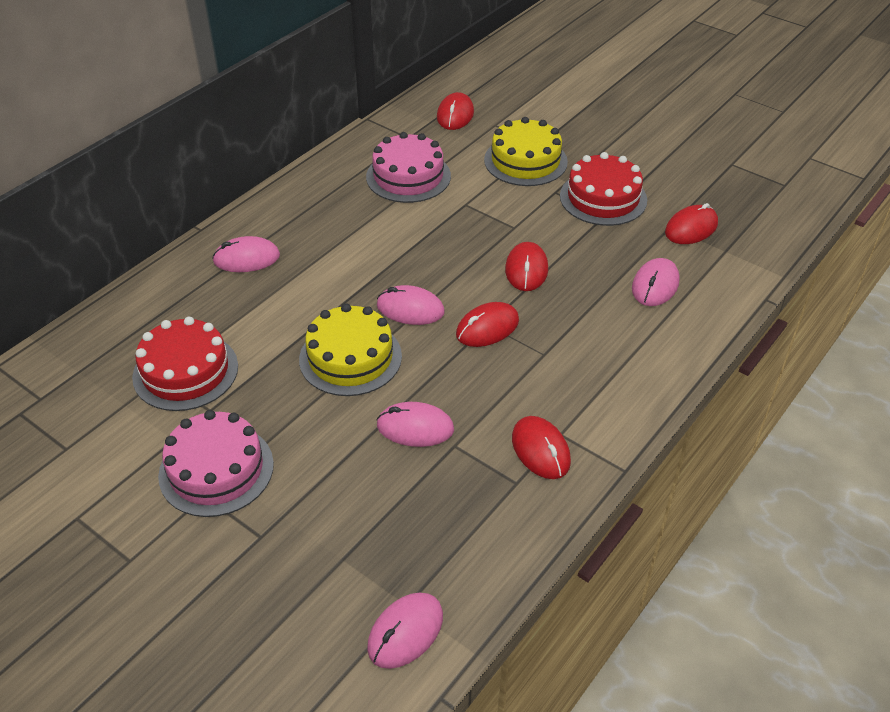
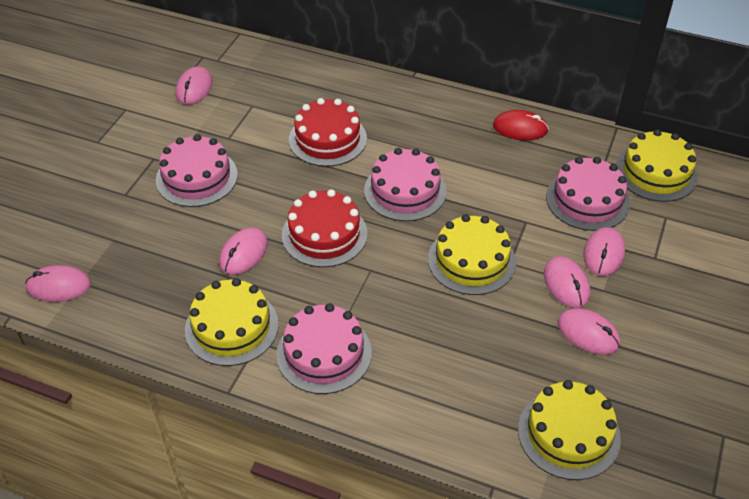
pink cake: 2 -> 4
pink mouse: 5 -> 6
red mouse: 5 -> 1
yellow cake: 2 -> 4

